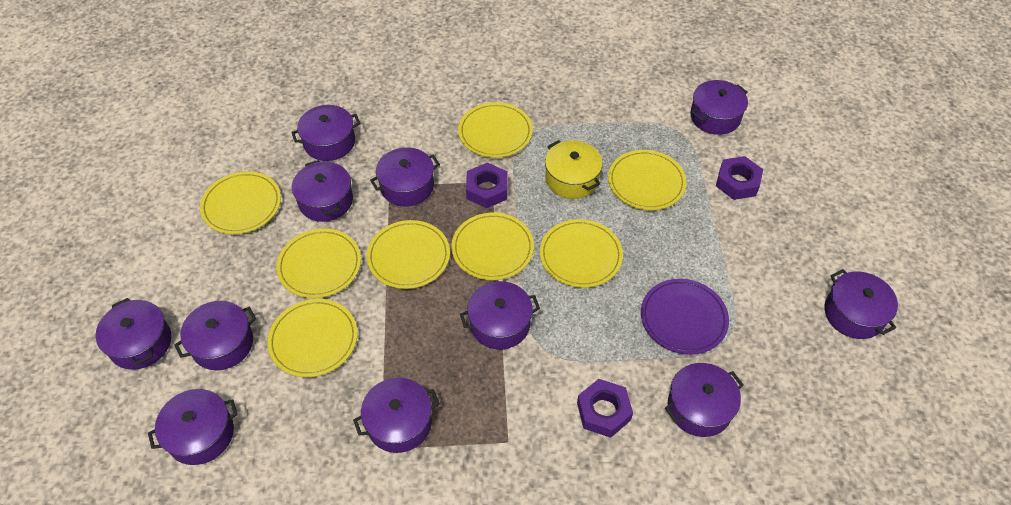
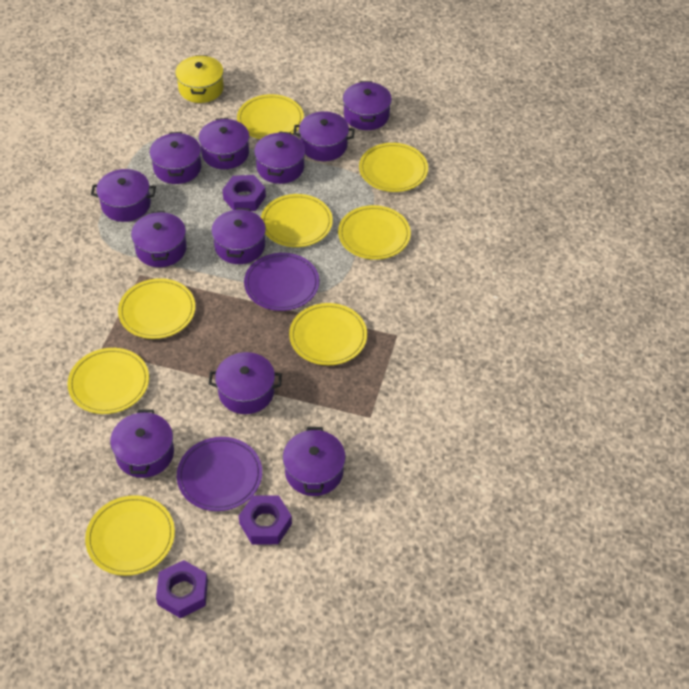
purple plate: 1 -> 2

